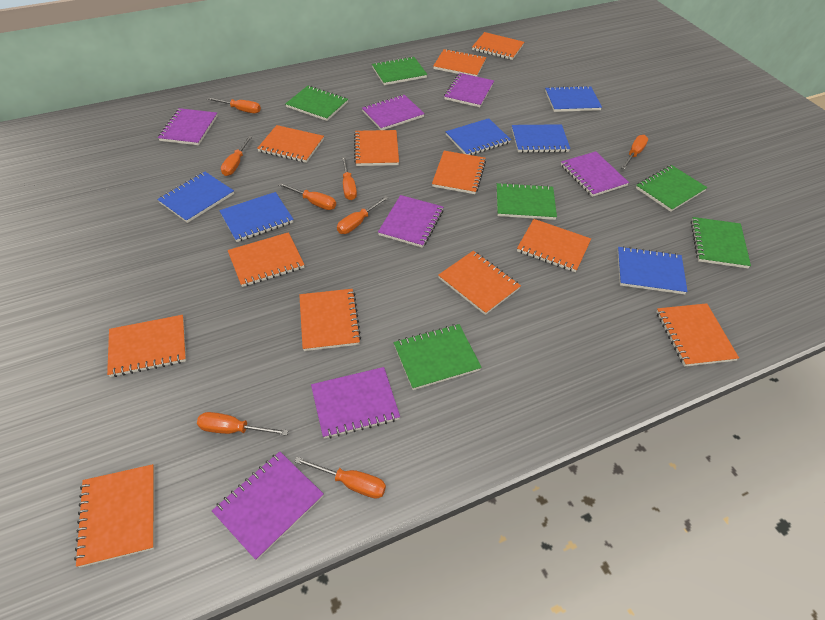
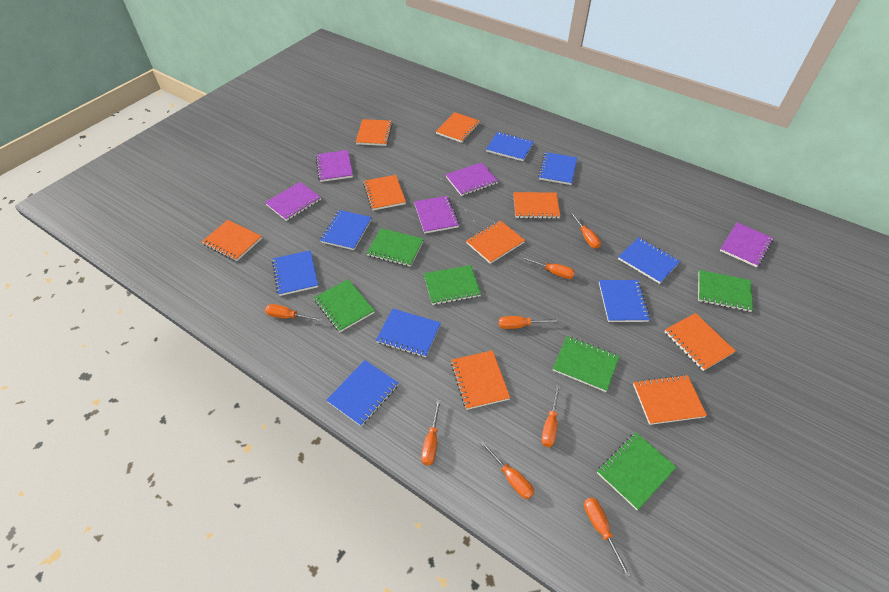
blue notebook: 6 -> 8
orange notebook: 12 -> 9
purple notebook: 7 -> 5

